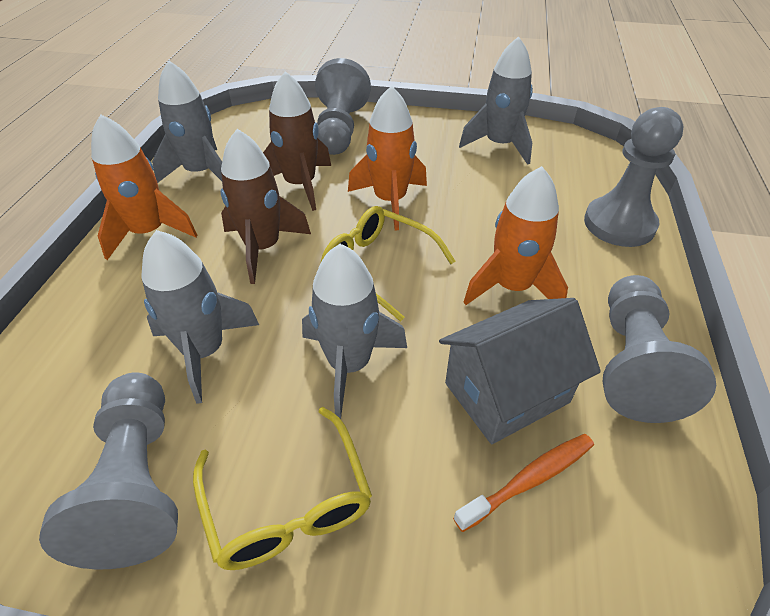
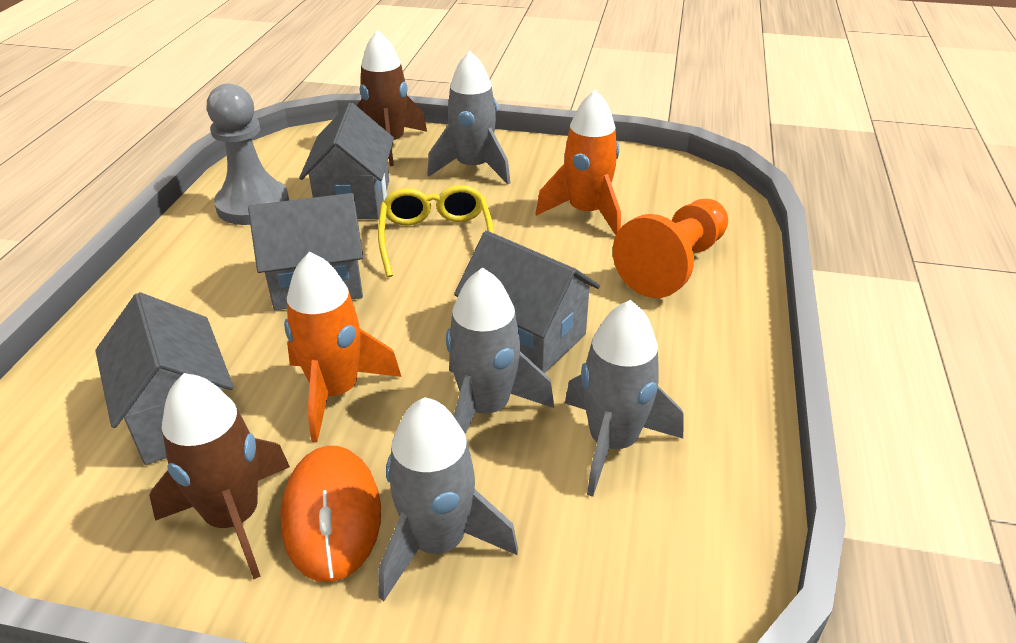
grey house: 1 -> 4
grey pawn: 4 -> 1
orange mouse: 0 -> 1
orange pawn: 0 -> 1
orange rocket: 3 -> 2
orange toothbrush: 1 -> 0
yellow glasses: 2 -> 1

